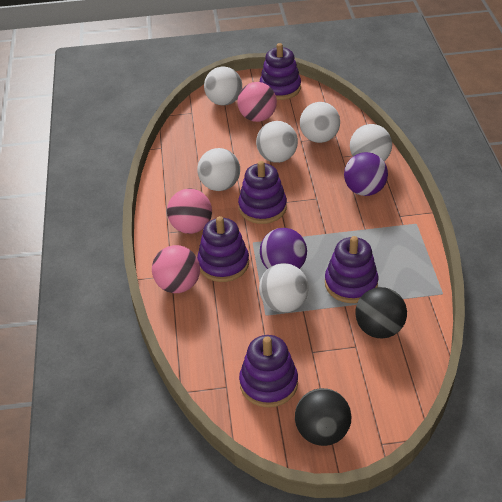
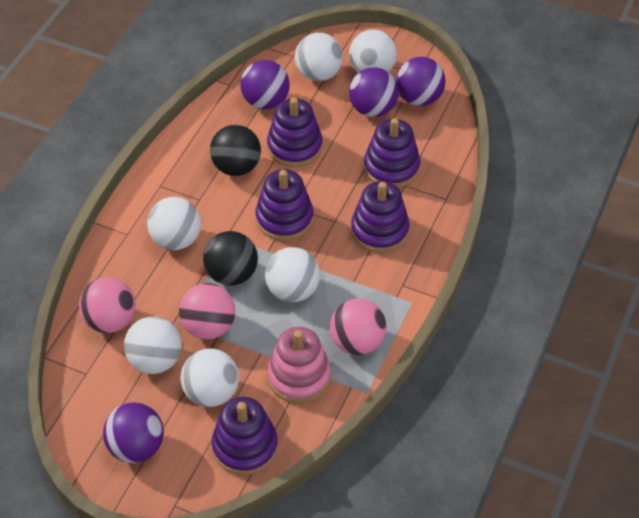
pink stacking toy: 0 -> 1
purple ball: 2 -> 4

